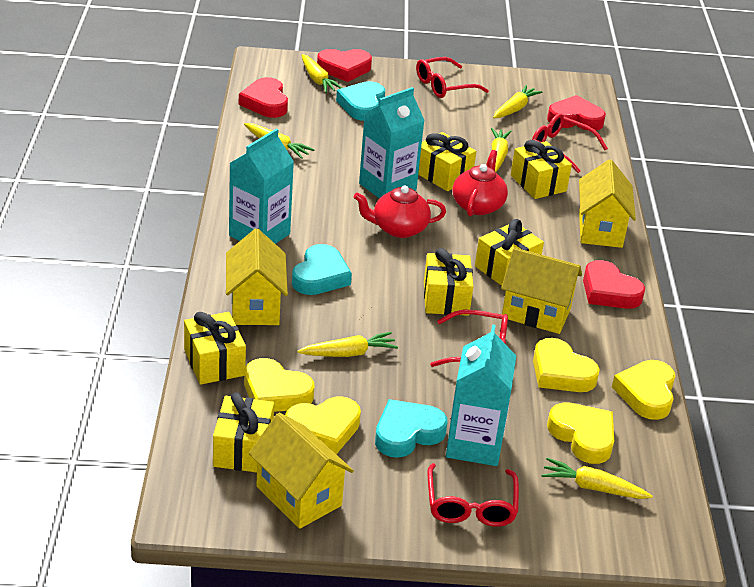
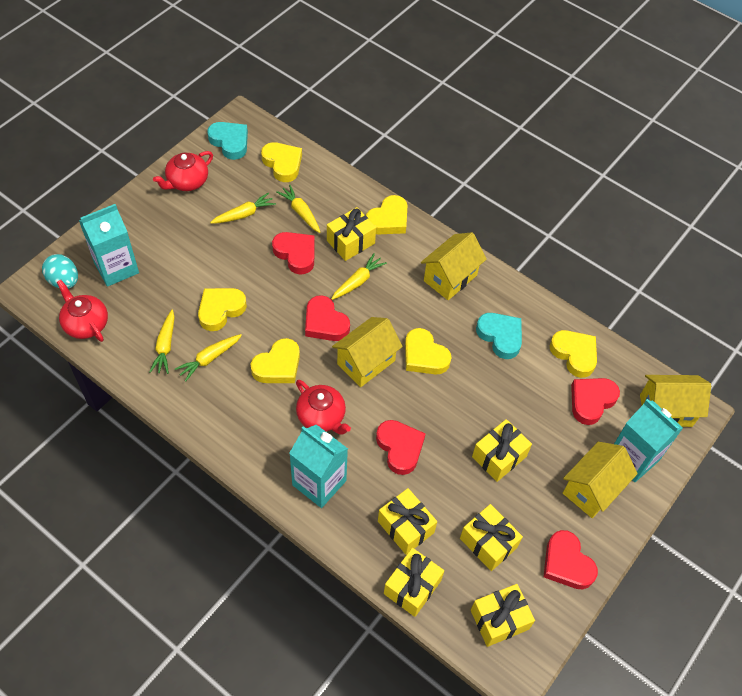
red glasses: 4 -> 0
red heart: 4 -> 5
red teapot: 2 -> 3
turquoise egg: 0 -> 1
turquoise heart: 3 -> 2
yellow carrot: 6 -> 5
yellow heart: 5 -> 6

